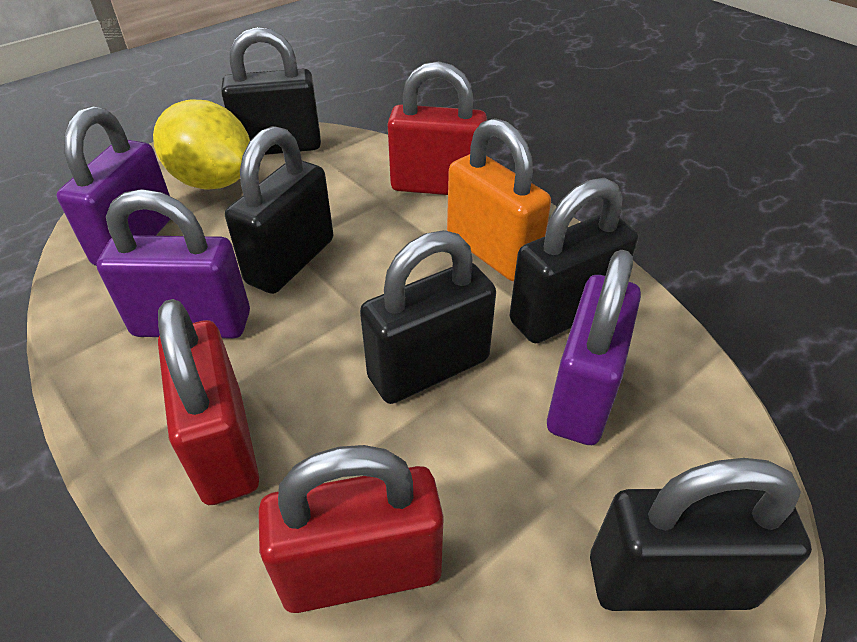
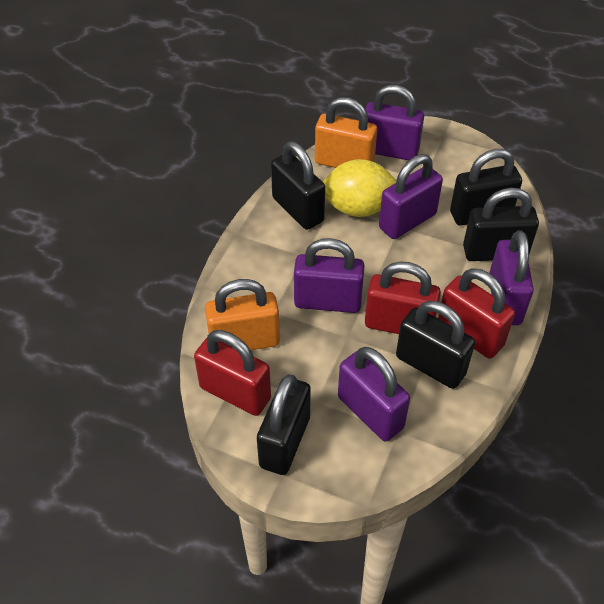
orange padlock: 1 -> 2
purple padlock: 3 -> 5

